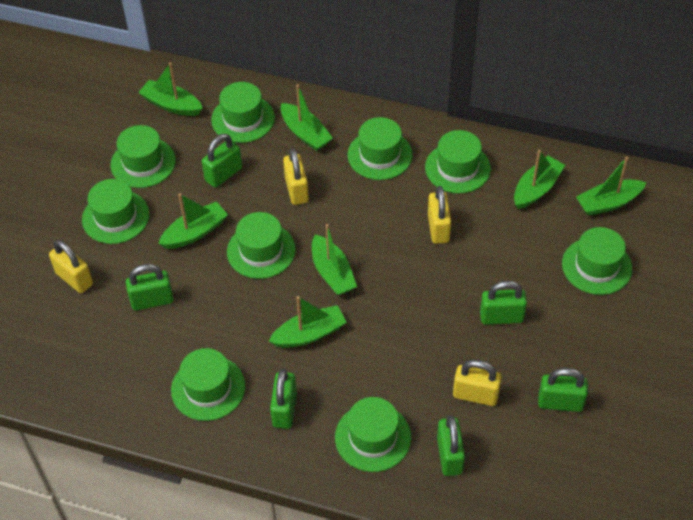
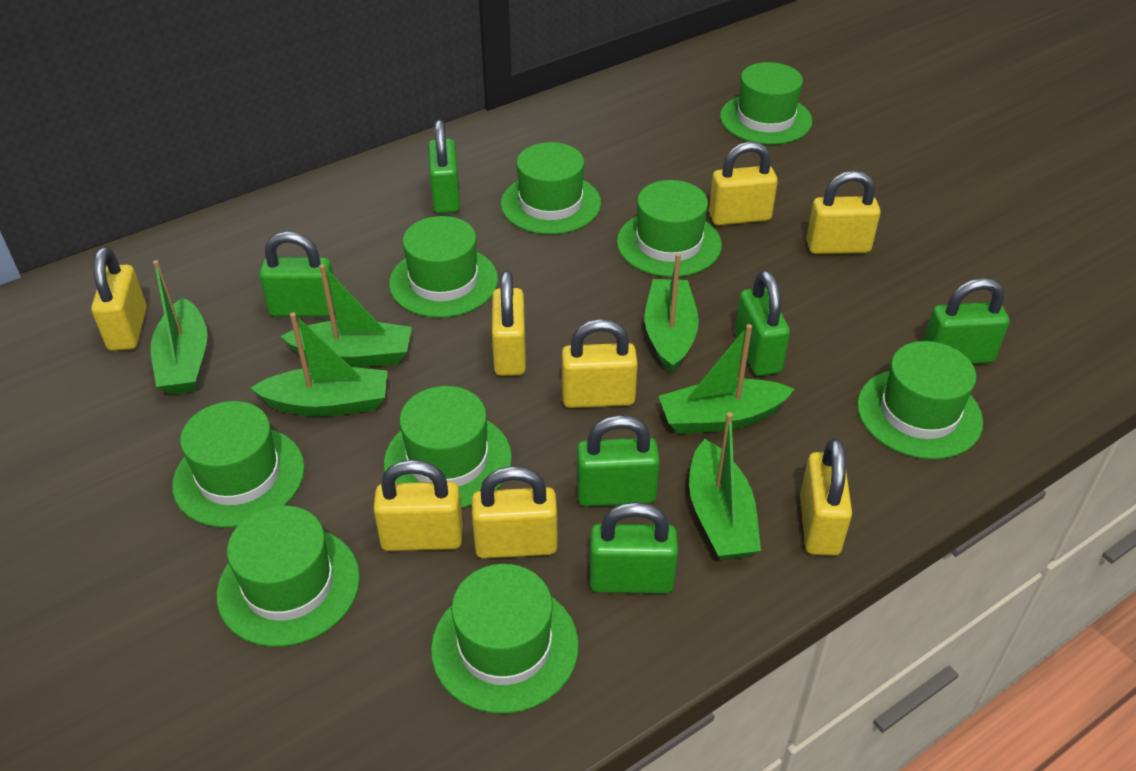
green boat: 7 -> 6
yellow padlock: 4 -> 8

